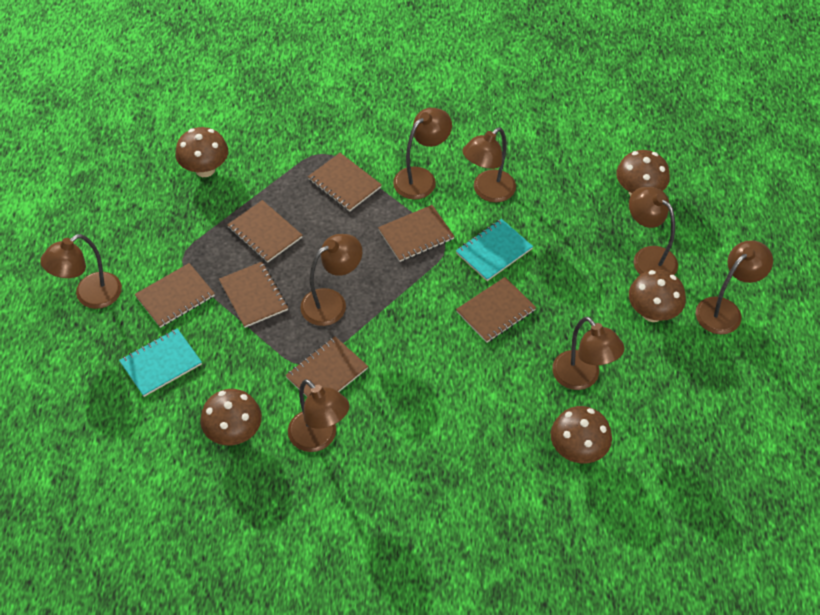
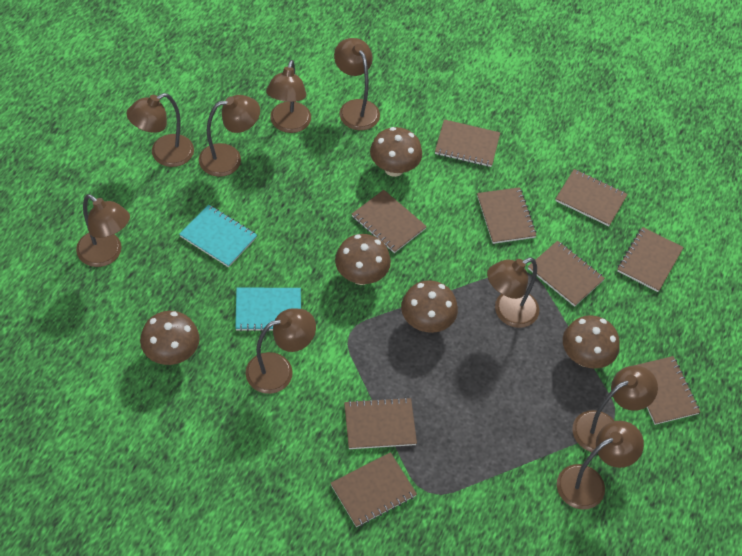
brown lamp: 8 -> 9
brown notebook: 7 -> 9

